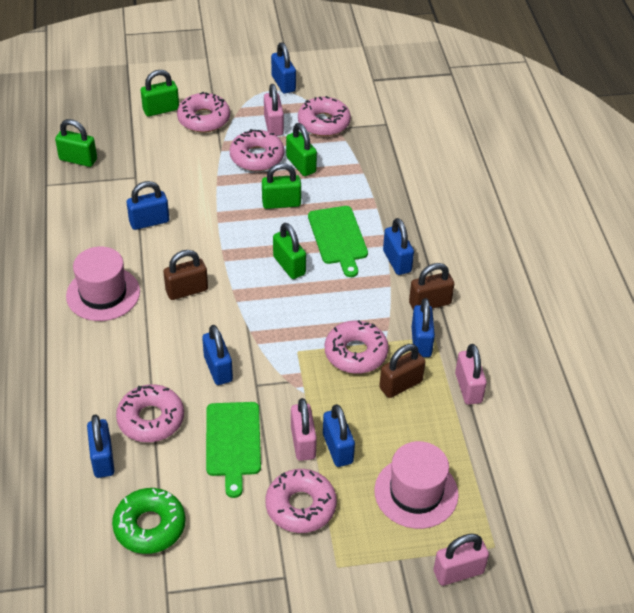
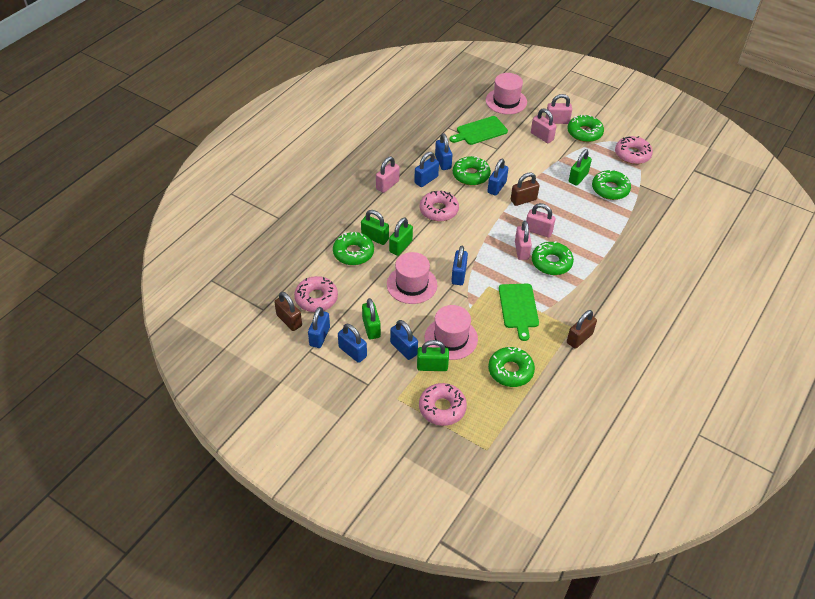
green donut: 1 -> 6
pink donut: 6 -> 4
pink hat: 2 -> 3
pink padlock: 4 -> 5

